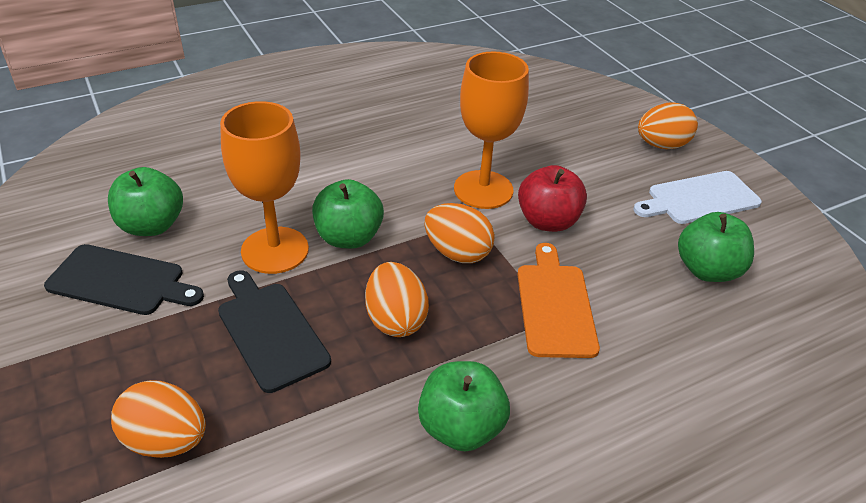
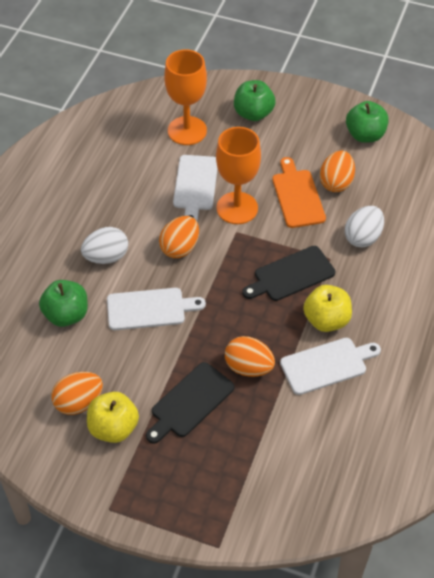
green apple: 4 -> 3
red apple: 1 -> 0
white cutting board: 1 -> 3
white egg: 0 -> 2
yellow apple: 0 -> 2

